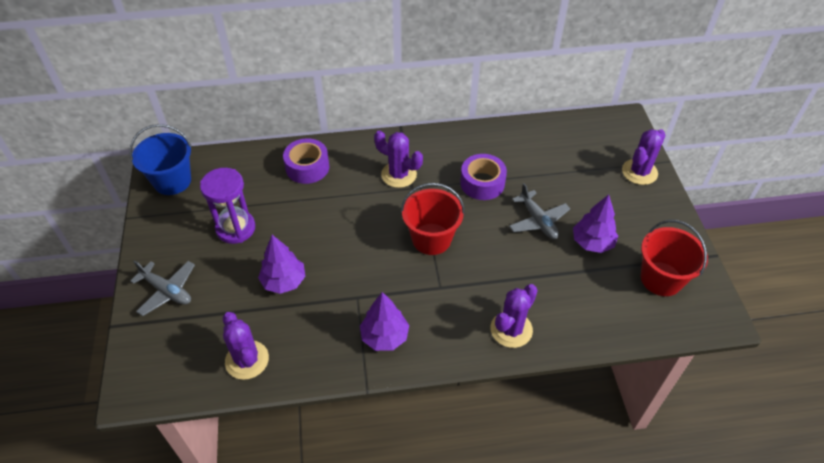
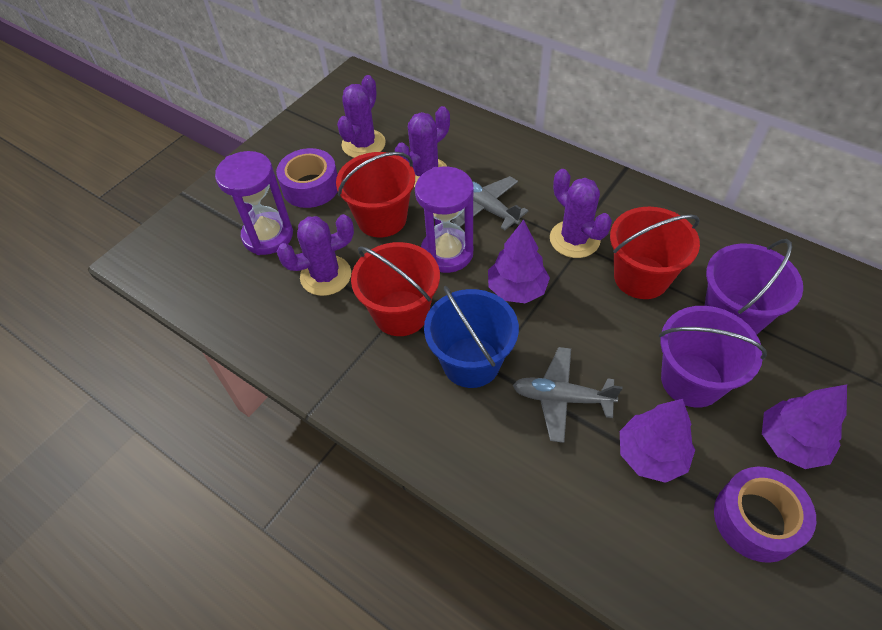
purple bucket: 0 -> 2
purple hourglass: 1 -> 2
red bucket: 2 -> 3

